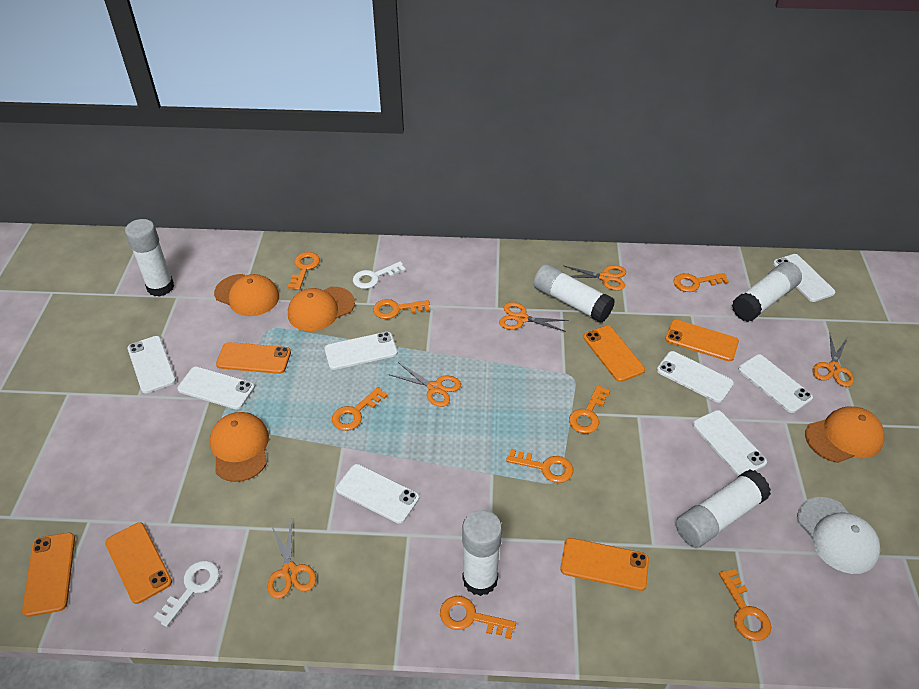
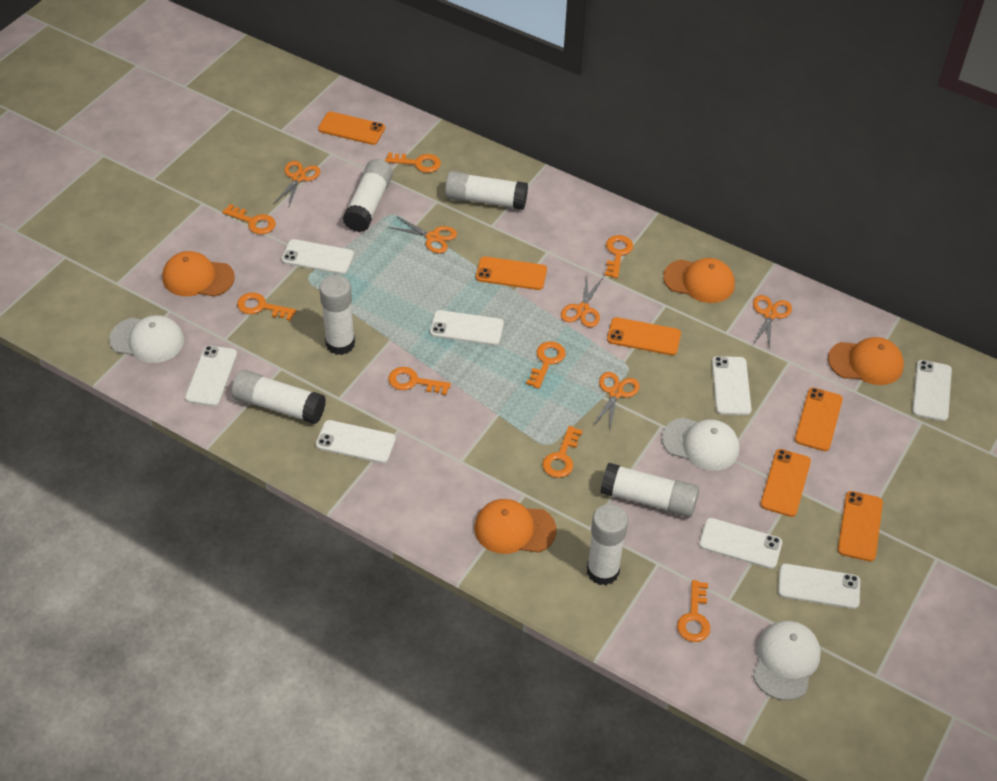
white cap: 1 -> 3
white glue stick: 5 -> 6
white key: 2 -> 0

